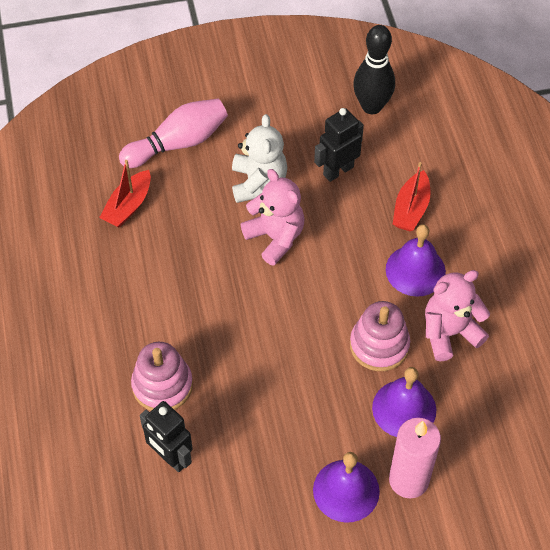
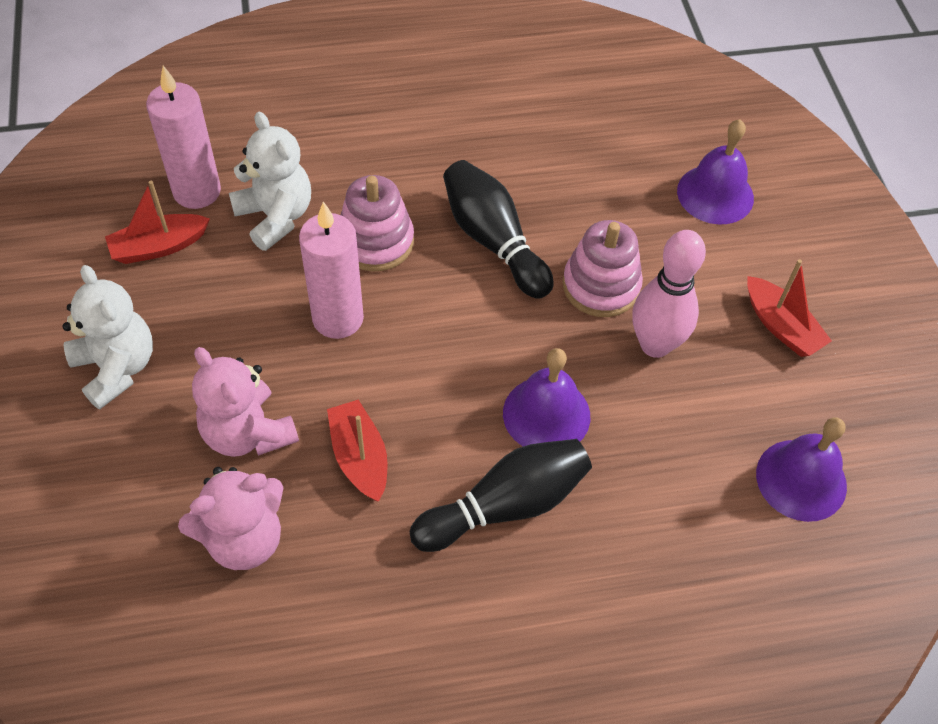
black bowling pin: 1 -> 2
black robot: 2 -> 0
pink candle: 1 -> 2
red boat: 2 -> 3
white teddy bear: 1 -> 2

